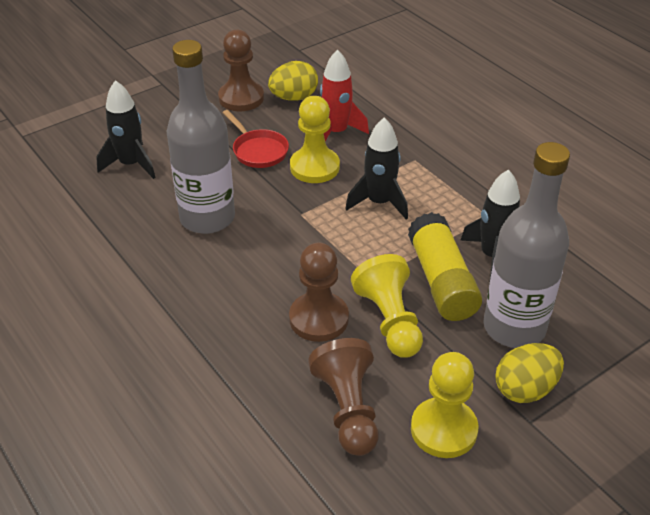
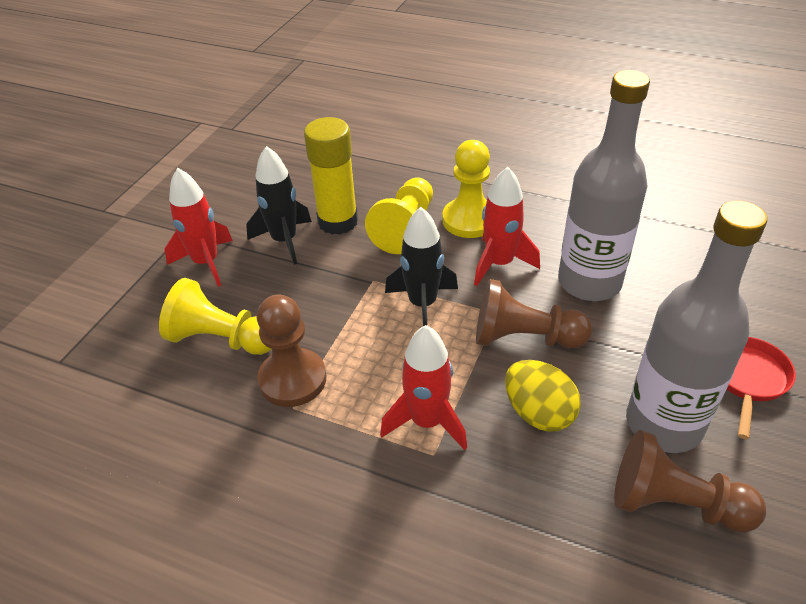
black rocket: 3 -> 2
red rocket: 1 -> 3
yellow egg: 2 -> 1

